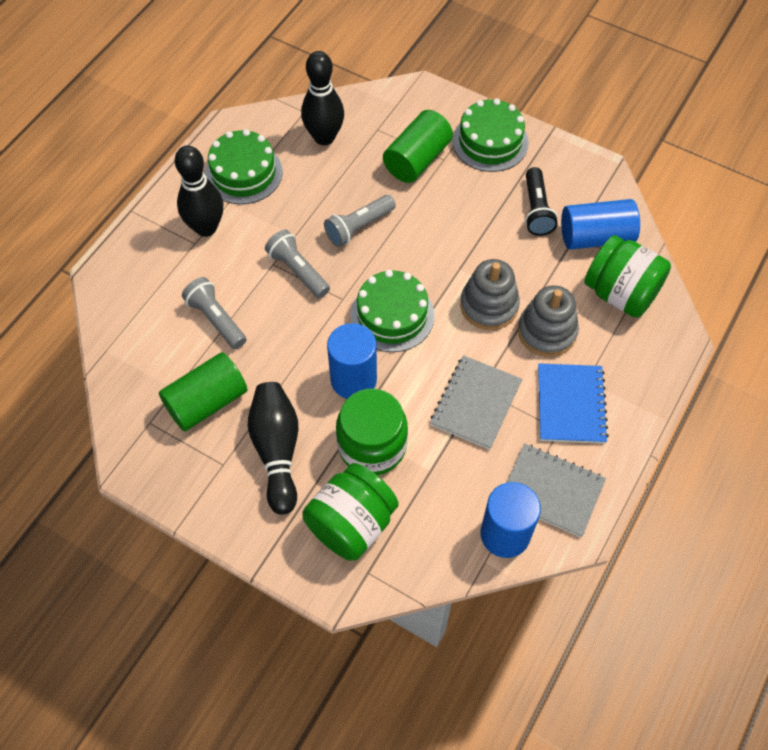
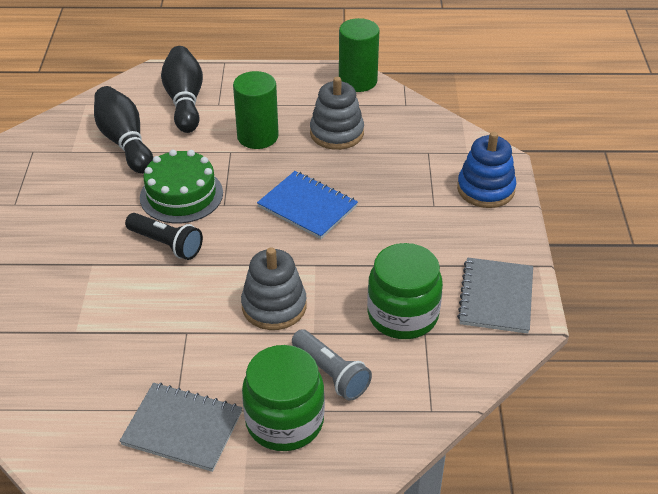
black bowling pin: 3 -> 2
blue cylinder: 3 -> 0
blue stacking toy: 0 -> 1
green cake: 3 -> 1
green jar: 3 -> 2
grey flashlight: 3 -> 1

